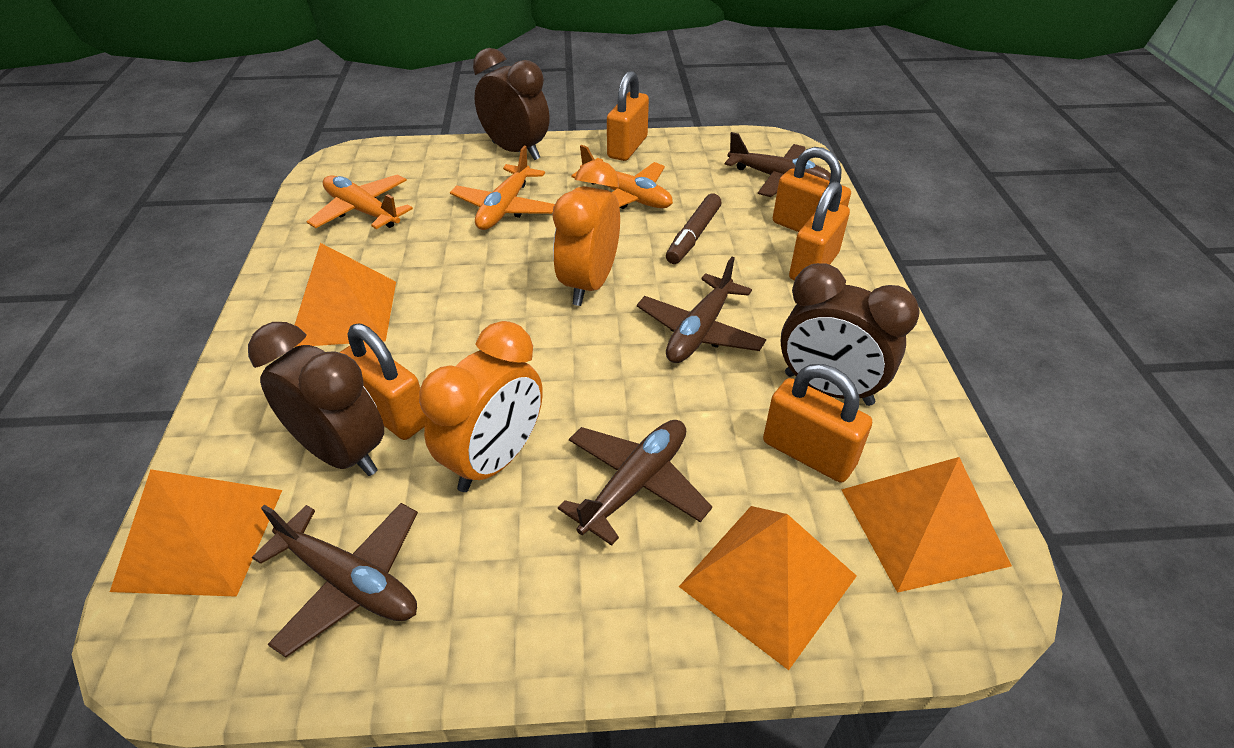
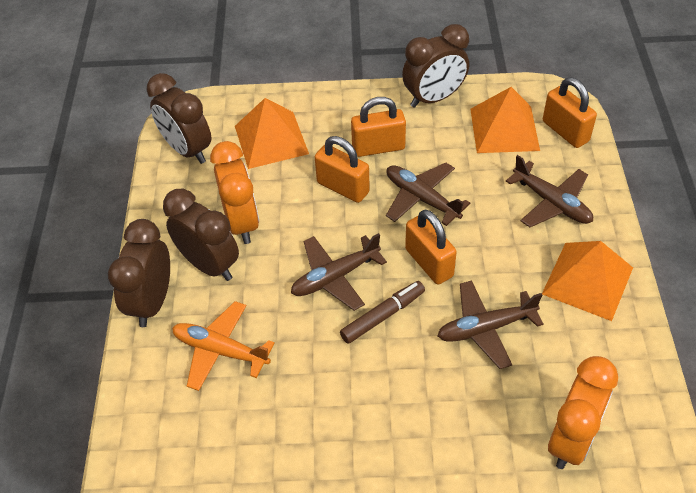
brown clock: 3 -> 4
orange padlock: 5 -> 4
orange plane: 3 -> 1
orange pyramid: 4 -> 3

